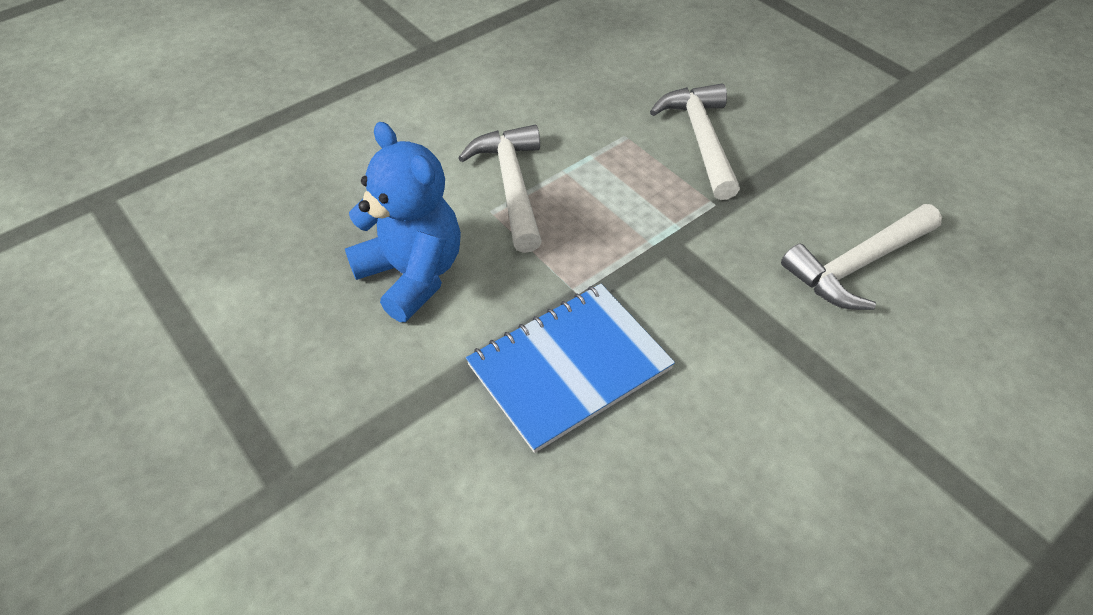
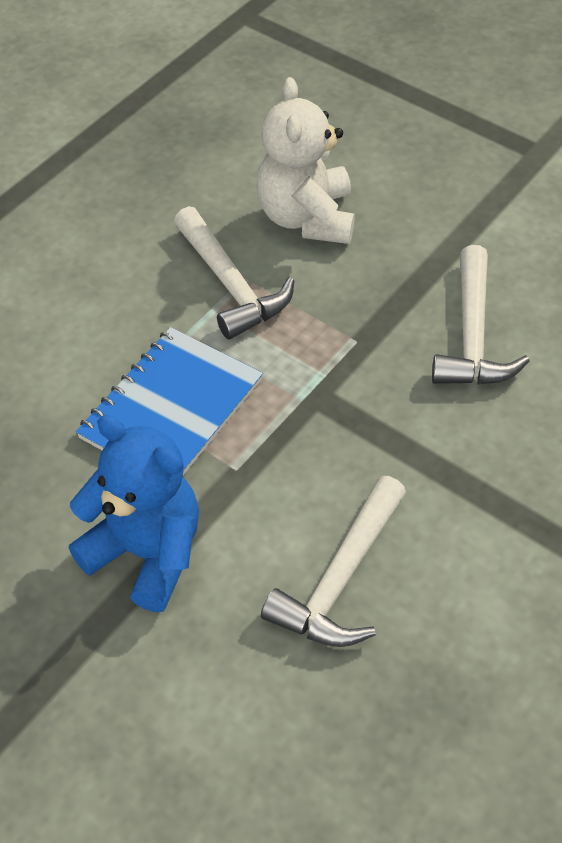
white teddy bear: 0 -> 1

